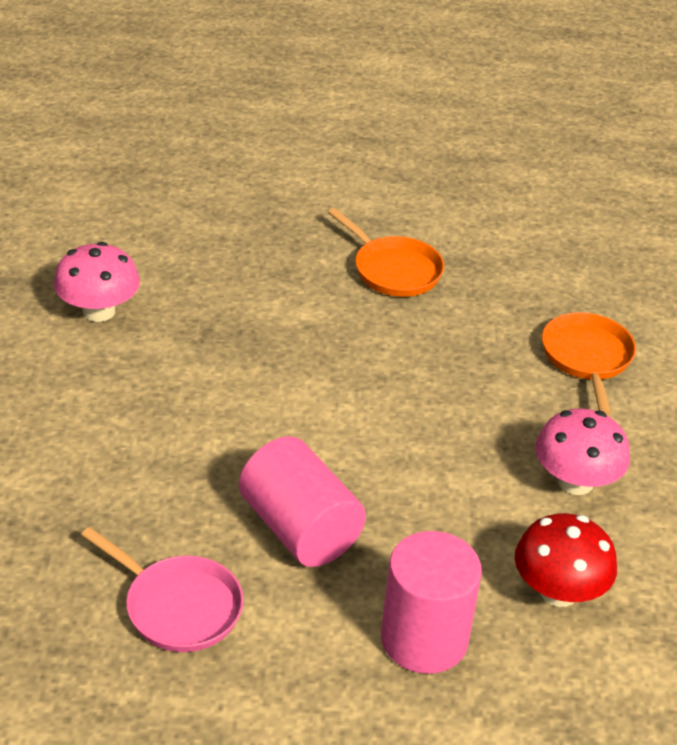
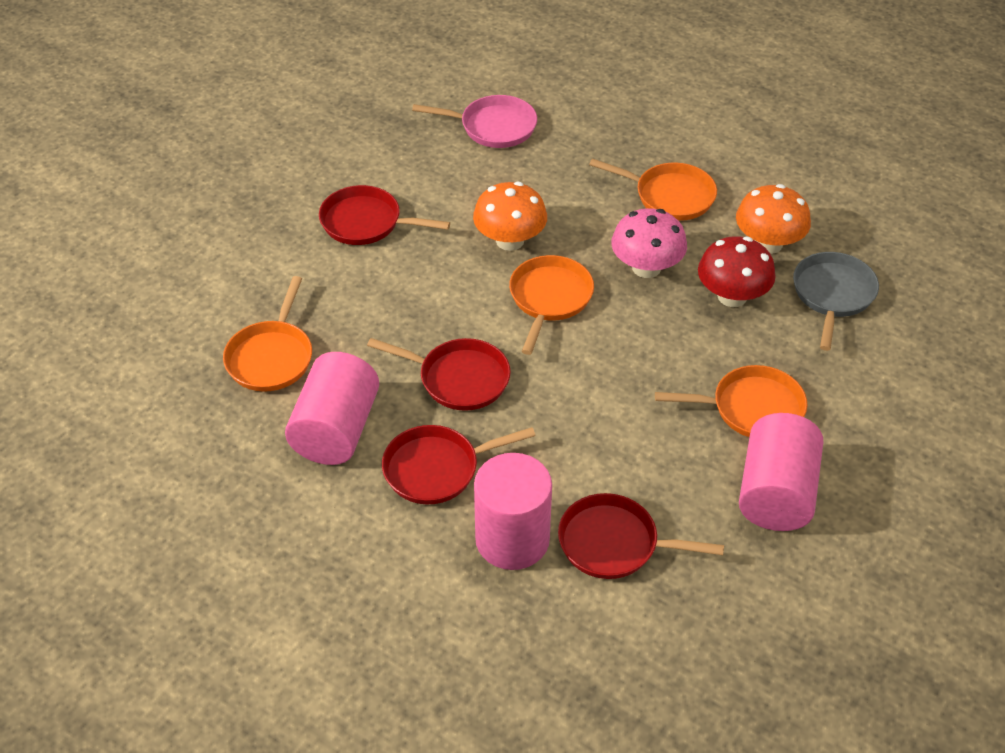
grey pan: 0 -> 1
orange mushroom: 0 -> 2
orange pan: 2 -> 4
pink cylinder: 2 -> 3
pink mushroom: 2 -> 1
red pan: 0 -> 4

